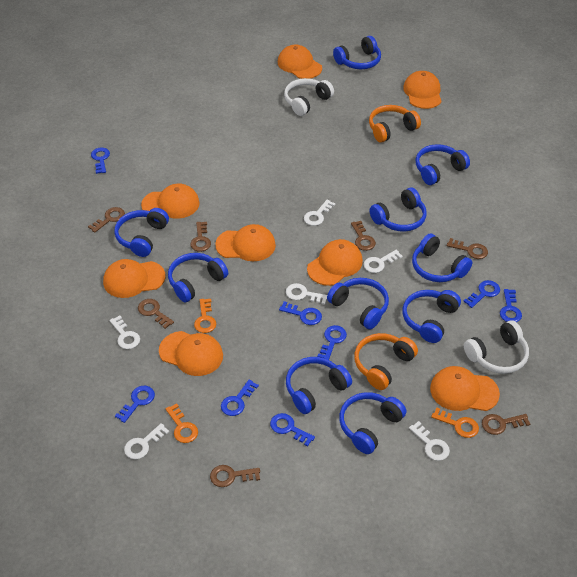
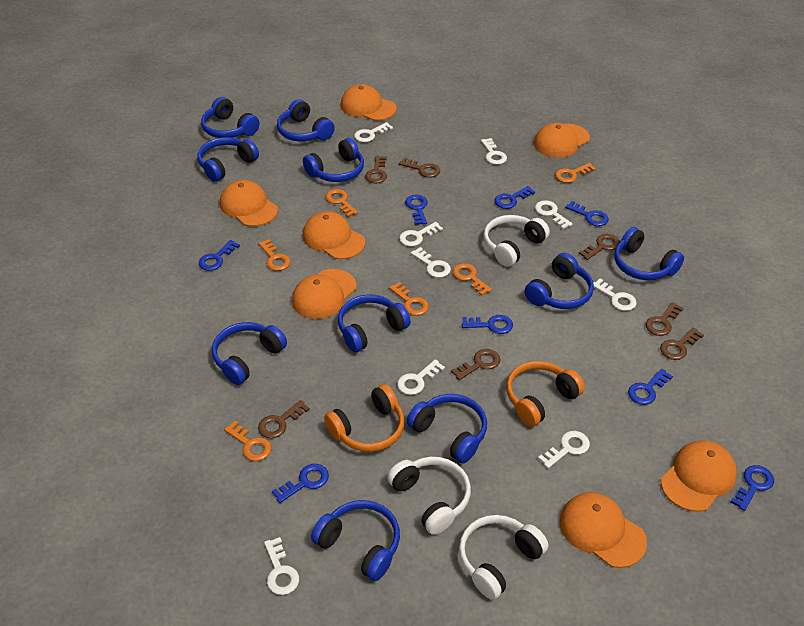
orange cap: 8 -> 7
orange key: 3 -> 6
white headphones: 2 -> 3
white key: 6 -> 9

